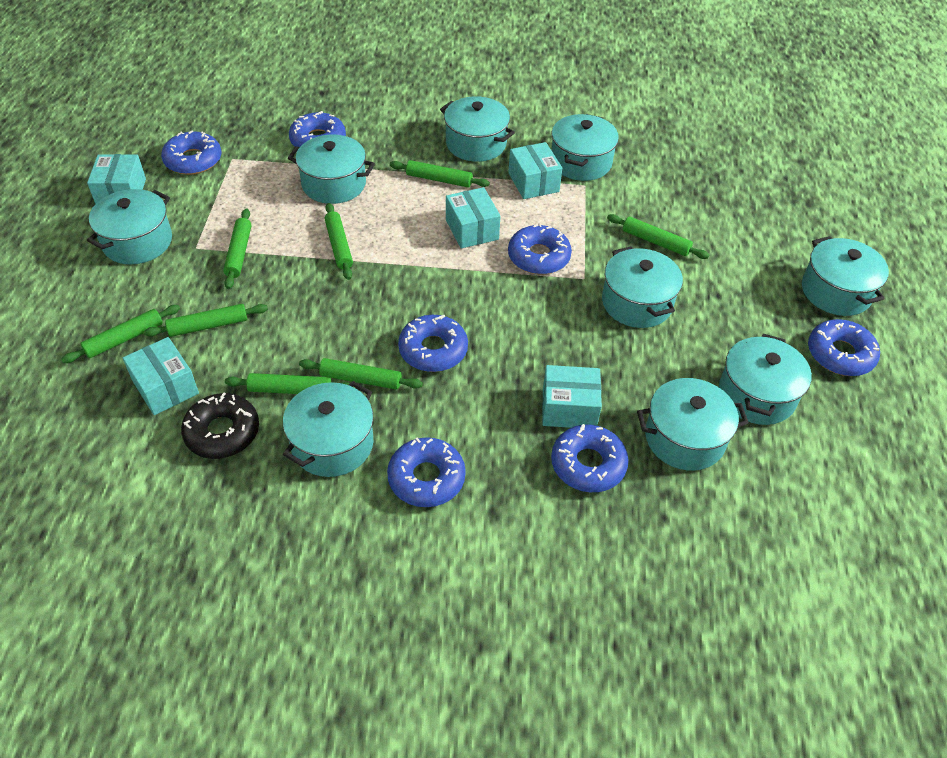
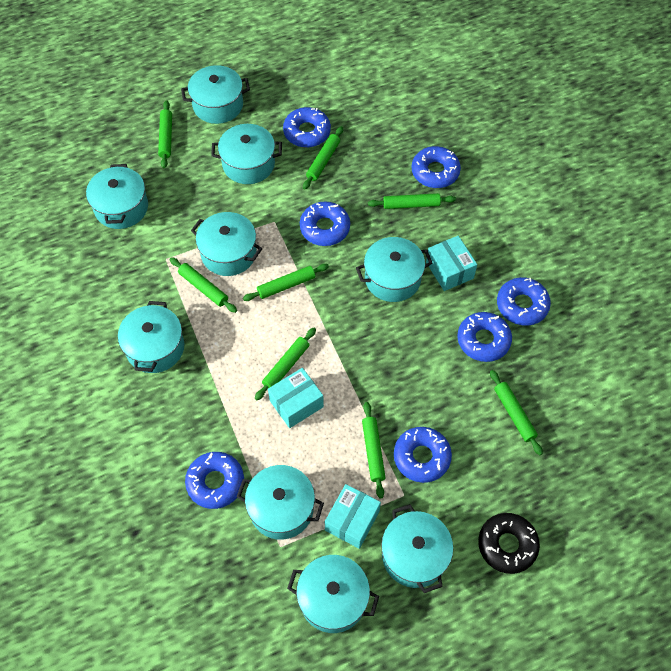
turquoise box: 5 -> 3

